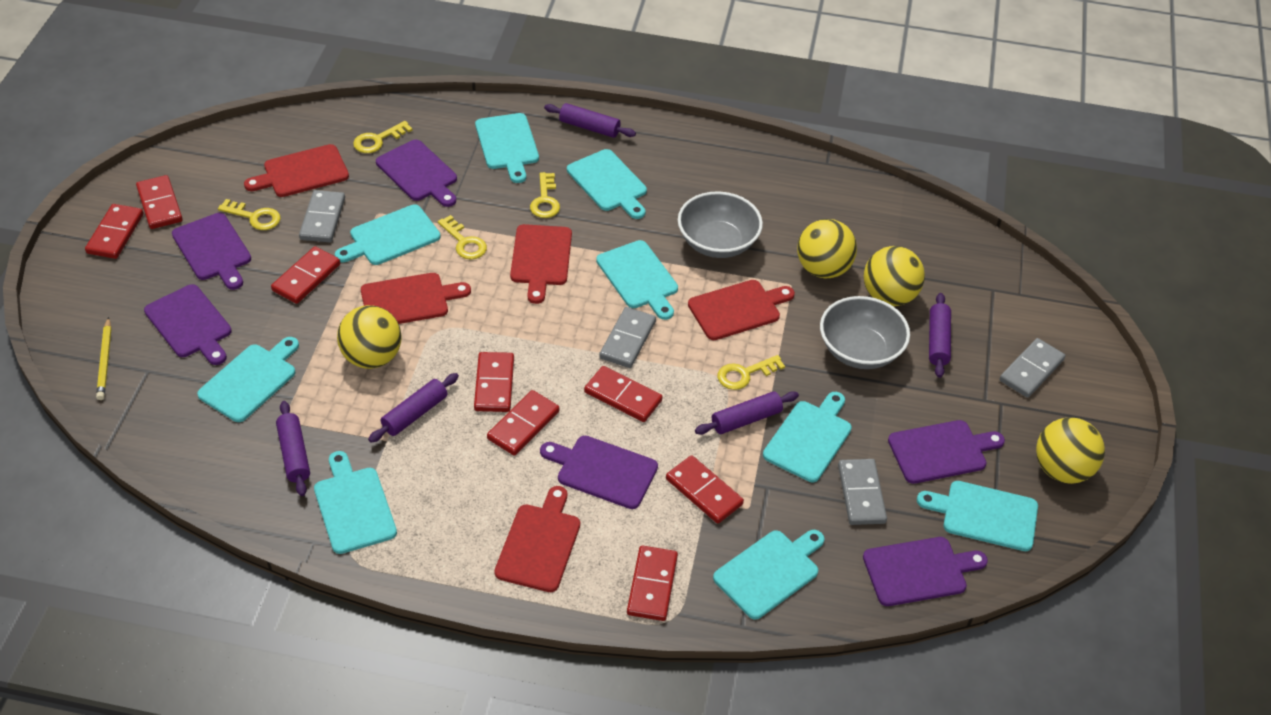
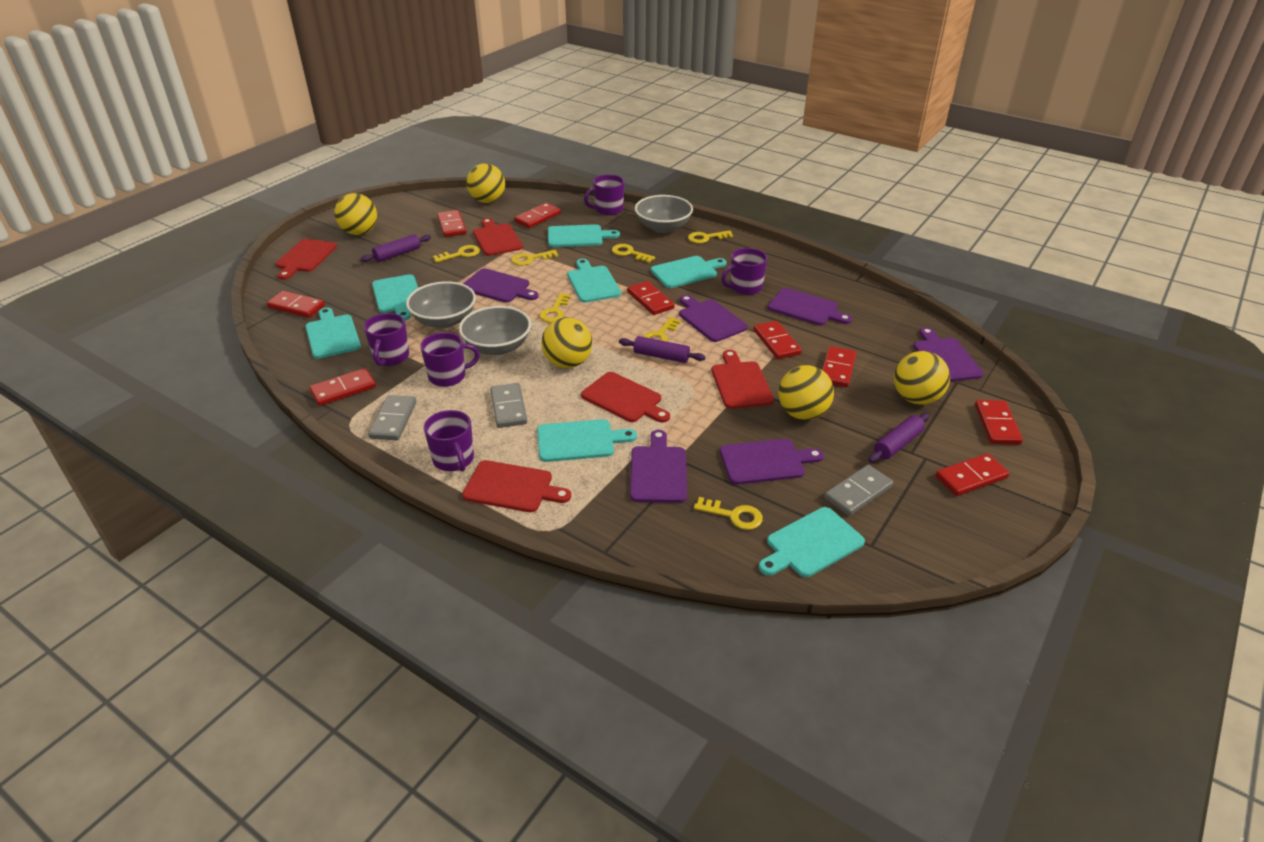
grey bowl: 2 -> 3
grey domino: 4 -> 3
purple mug: 0 -> 5
purple rolling pin: 5 -> 3
red domino: 8 -> 9
turquoise cutting board: 9 -> 7
yellow ball: 4 -> 5
yellow key: 5 -> 7
yellow pencil: 1 -> 0

